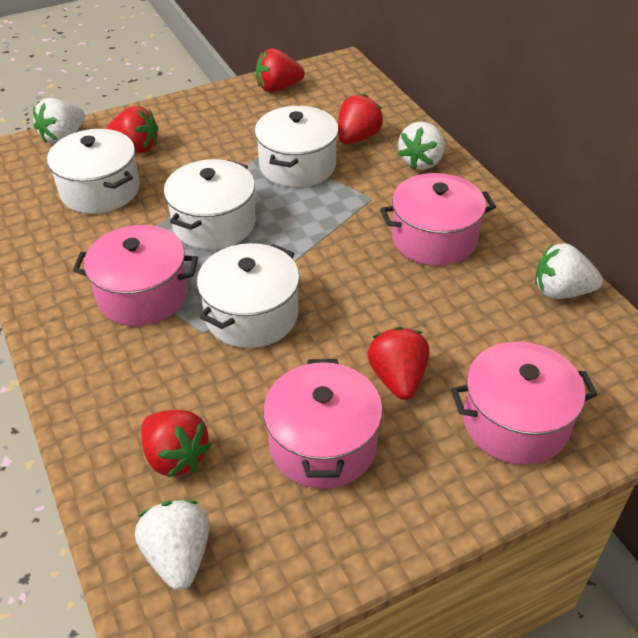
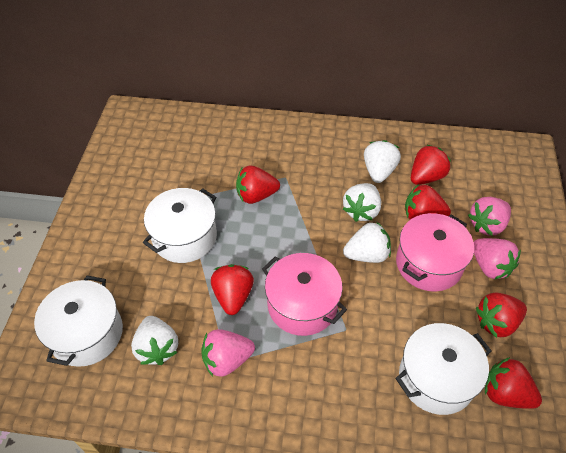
pink pot: 4 -> 2
pink strawberry: 0 -> 3
red strawberry: 5 -> 6
white pot: 4 -> 3

